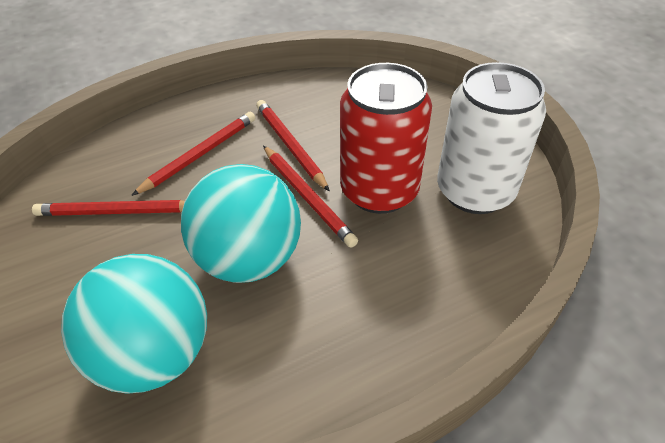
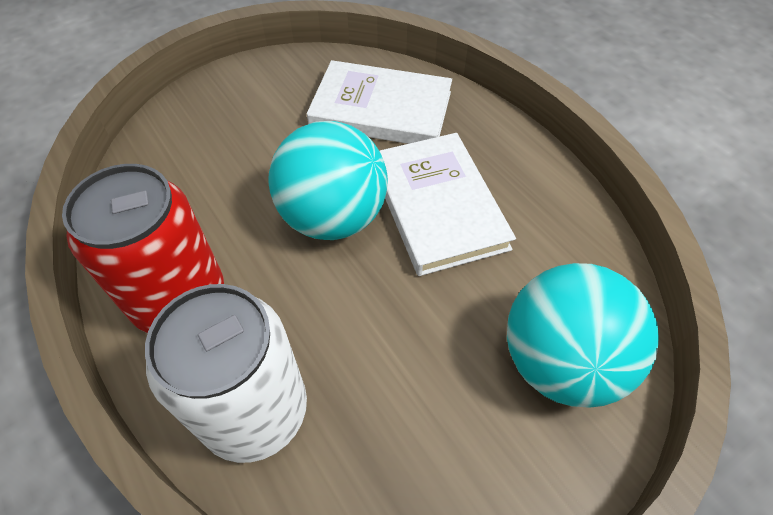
red pencil: 4 -> 0
white book: 0 -> 2

